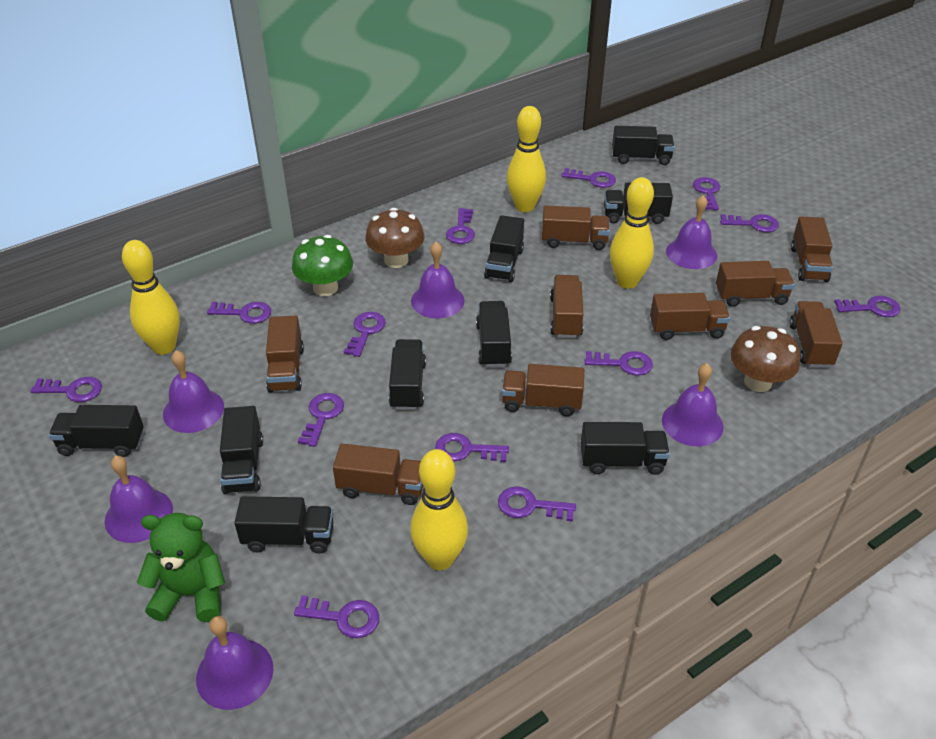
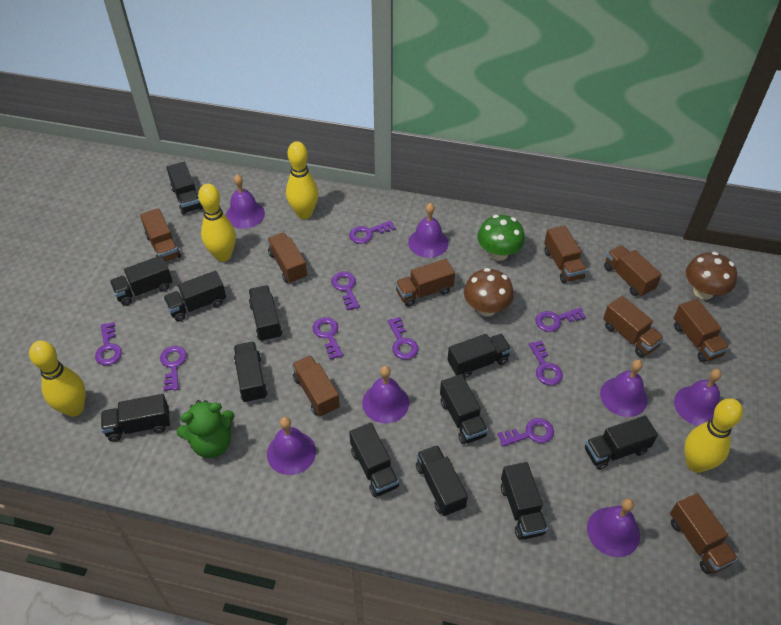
black truck: 9 -> 12
purple bell: 6 -> 7
purple key: 13 -> 9

